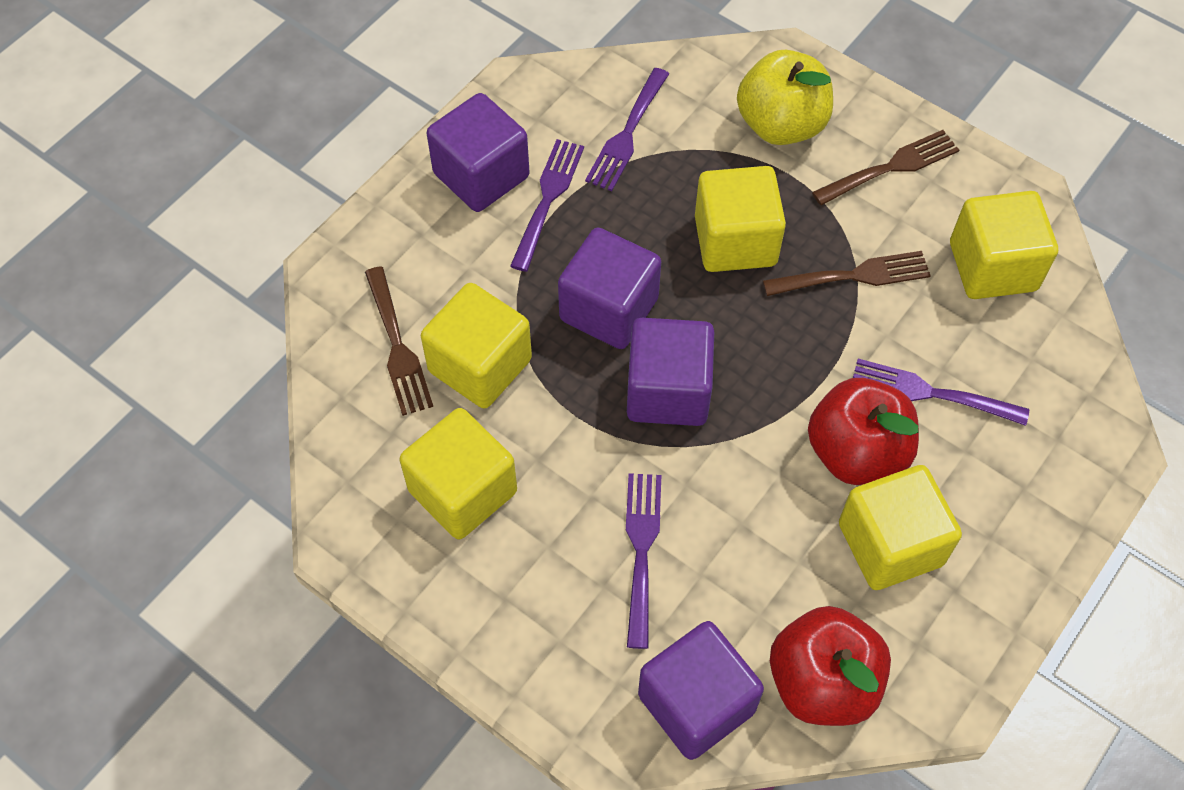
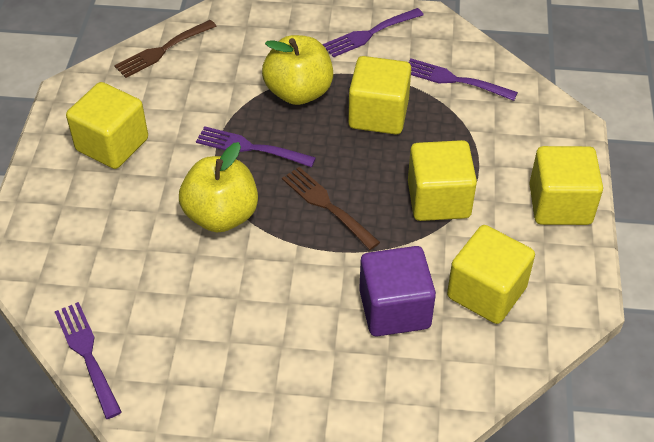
brown fork: 3 -> 2
purple cube: 4 -> 1
red apple: 2 -> 0
yellow apple: 1 -> 2

